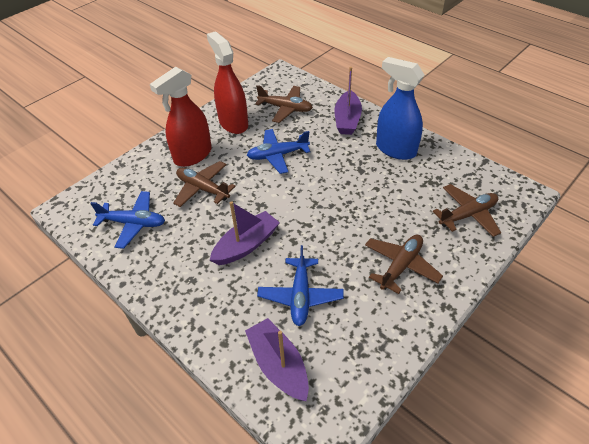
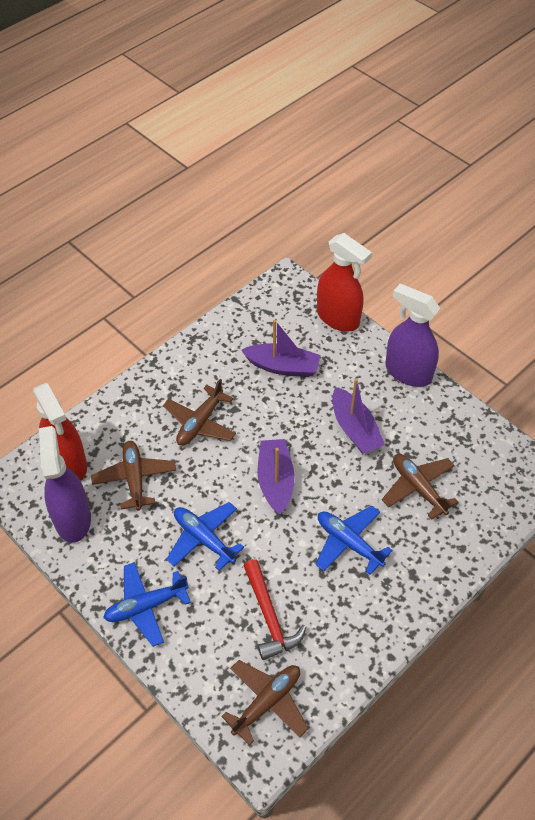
blue spray bottle: 1 -> 0
purple spray bottle: 0 -> 2
red hammer: 0 -> 1

